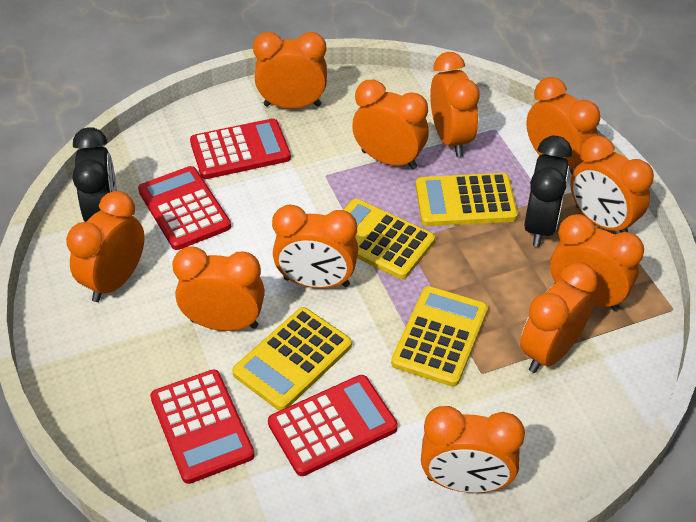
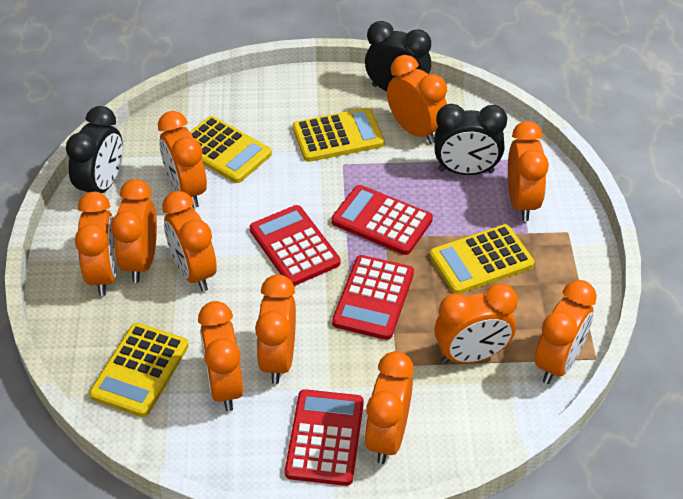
black clock: 2 -> 3

